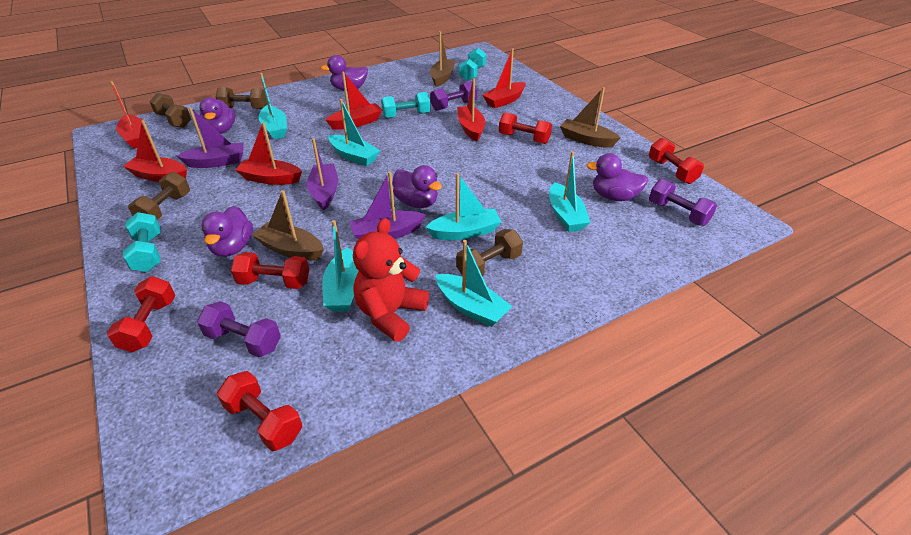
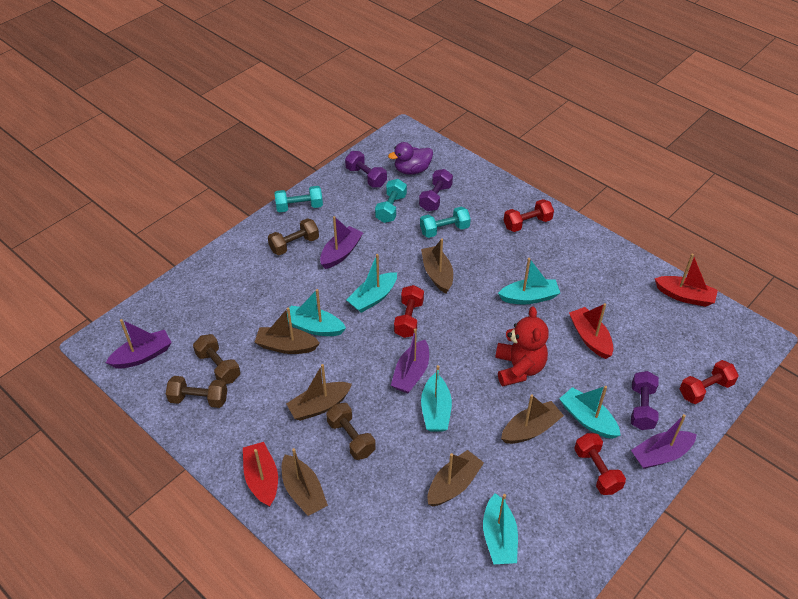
brown boat: 3 -> 6
purple boat: 3 -> 4
purple duck: 5 -> 1
red boat: 6 -> 3
red dumbbell: 5 -> 4

